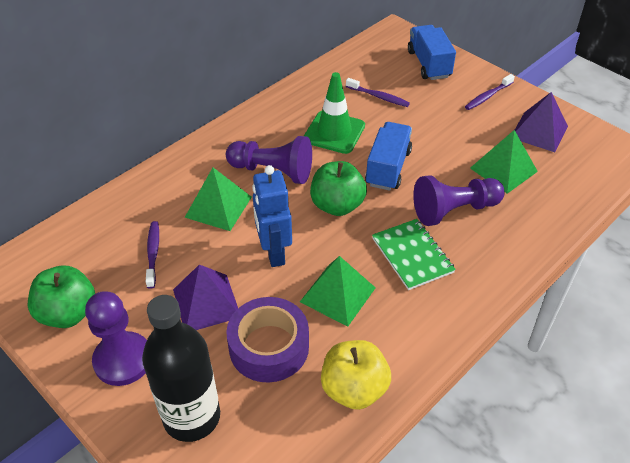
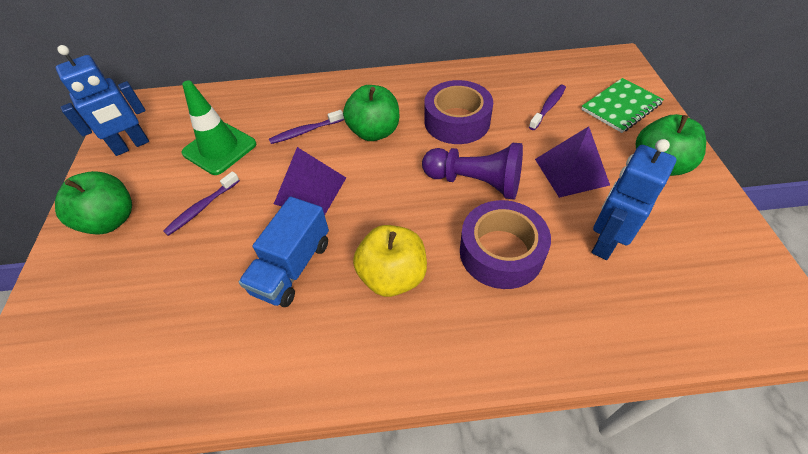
black bottle: 1 -> 0
blue robot: 1 -> 2
blue truck: 2 -> 1
green apple: 2 -> 3
green pyramid: 3 -> 0
purple pawn: 3 -> 1
purple tape: 1 -> 2

